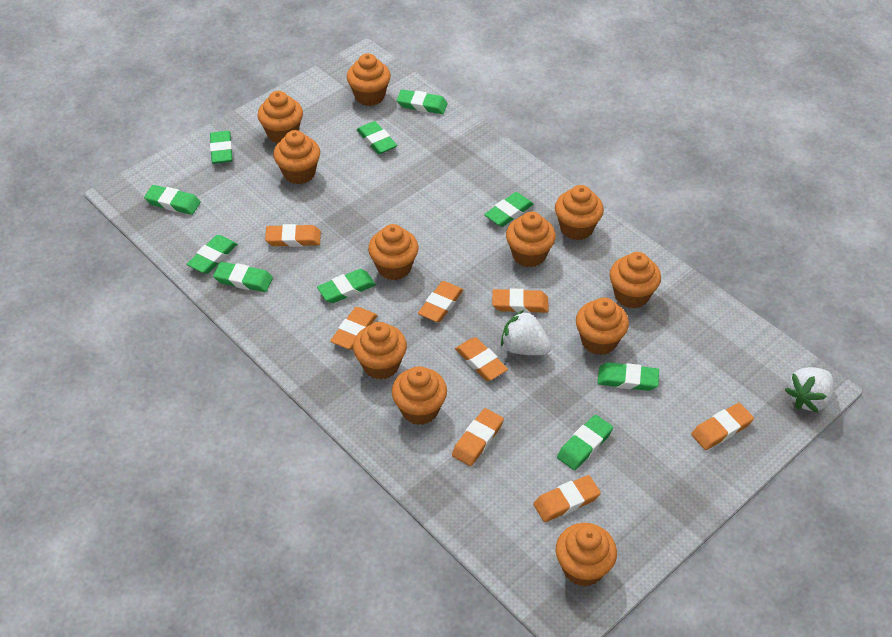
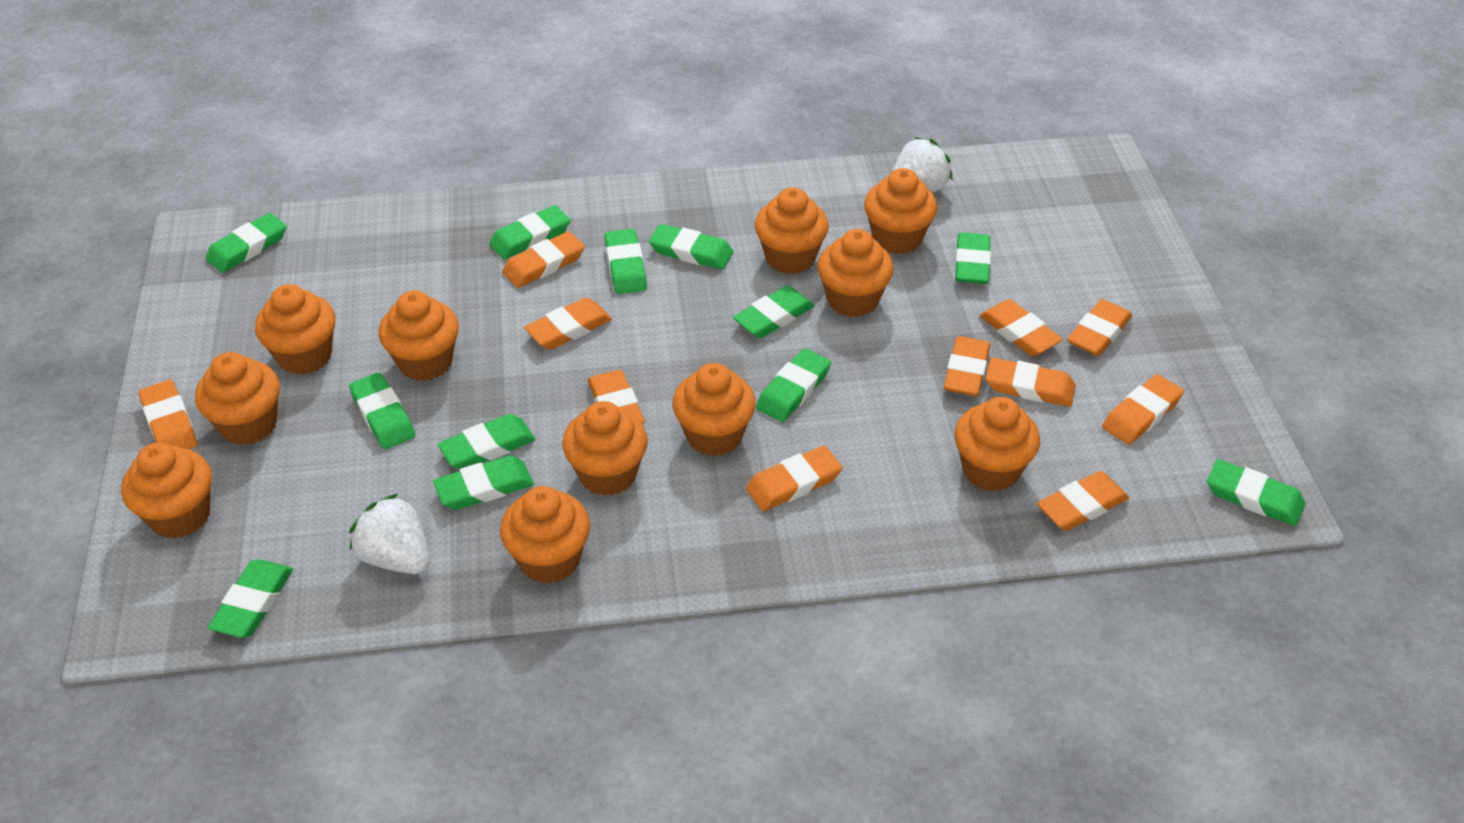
green eraser: 10 -> 12
orange eraser: 8 -> 11

